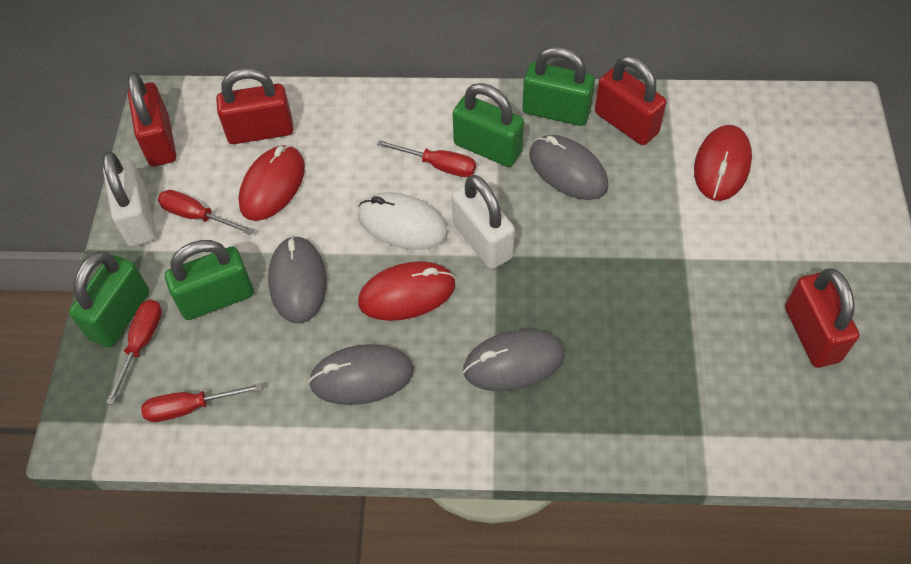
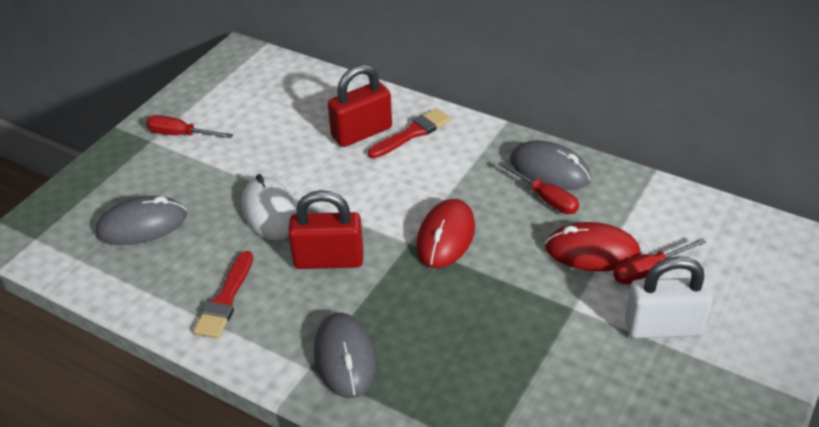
green padlock: 4 -> 0
grey mouse: 4 -> 3
red brush: 0 -> 2
red mouse: 3 -> 2
red padlock: 4 -> 2
red screwdriver: 4 -> 3
white padlock: 2 -> 1

